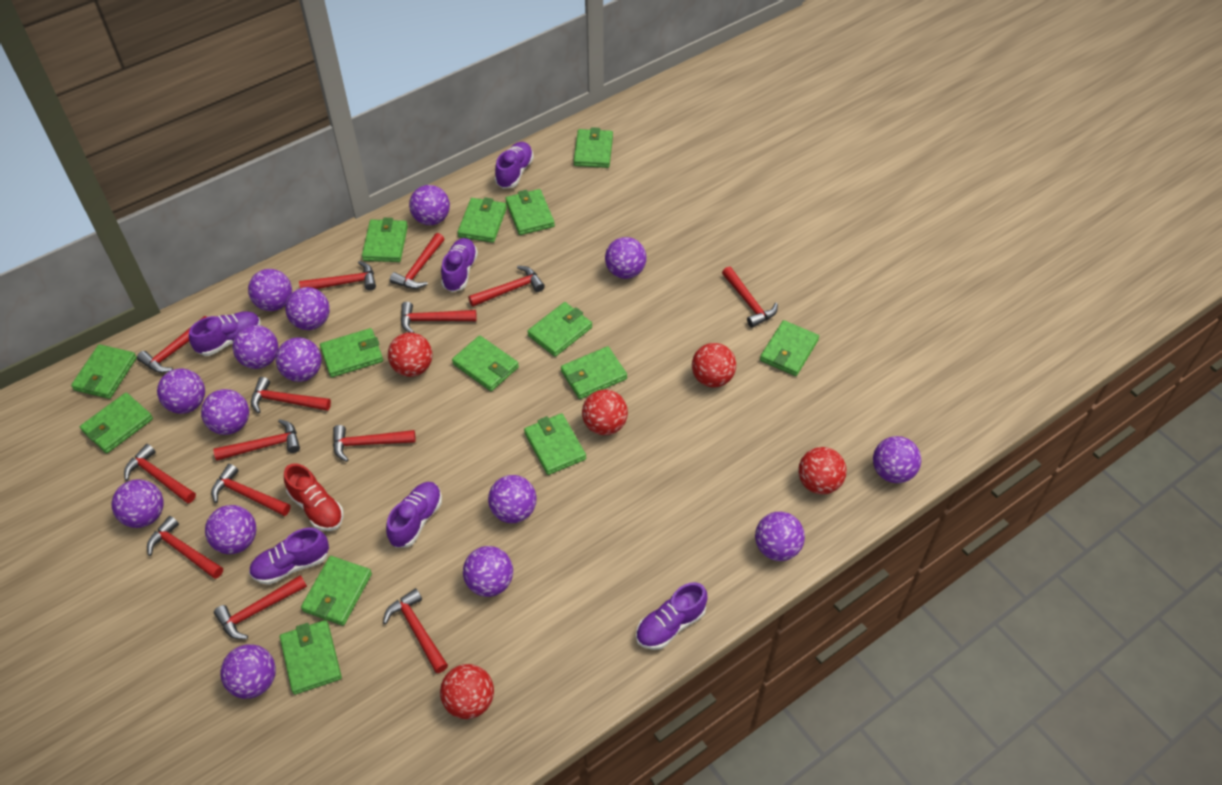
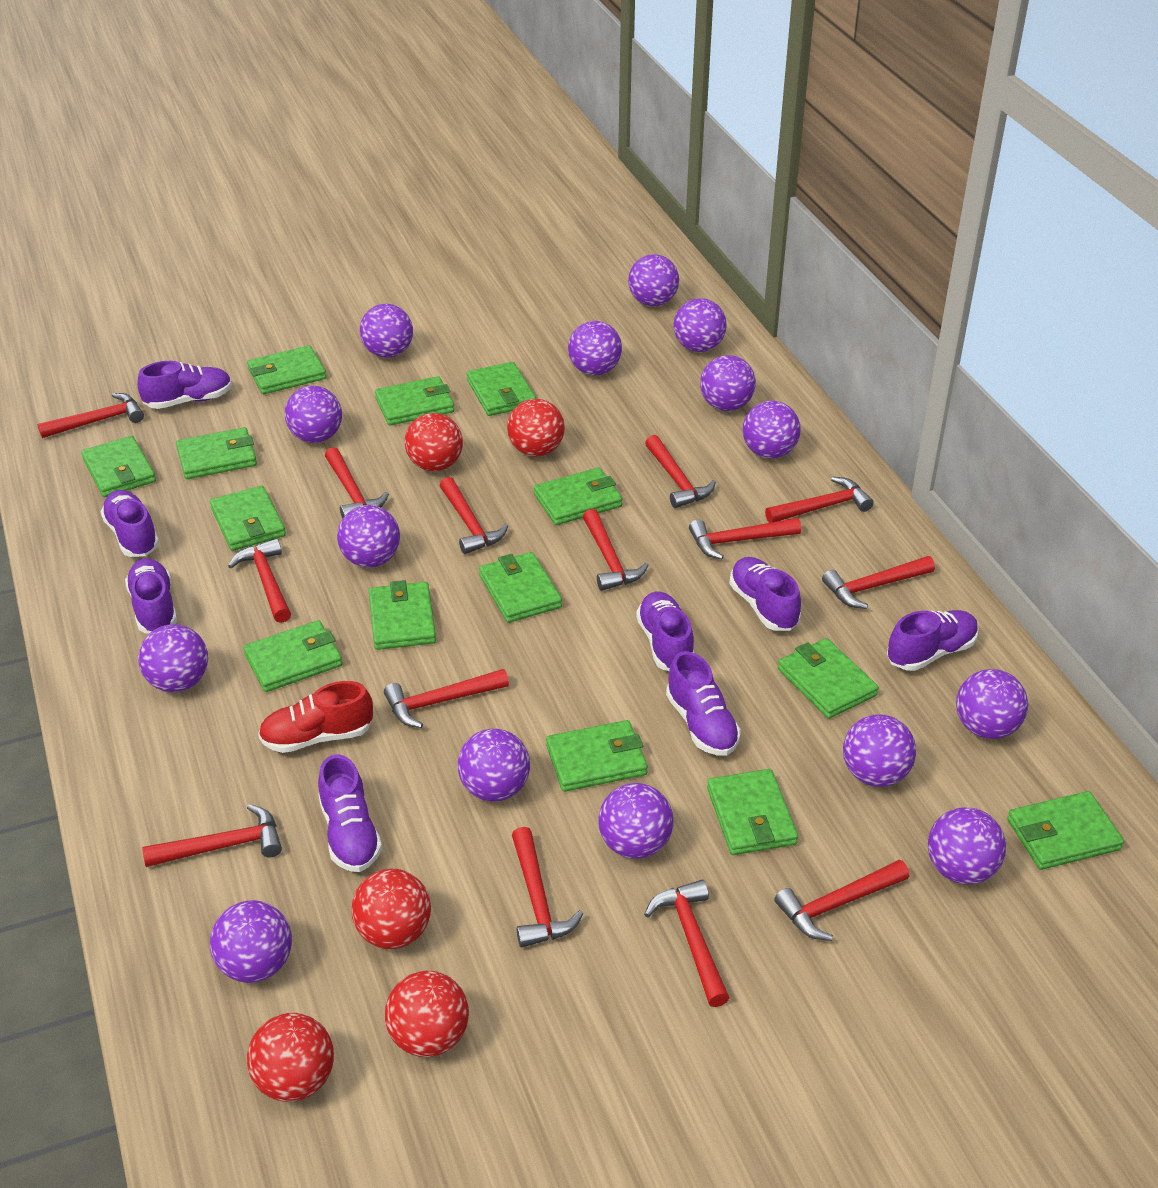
purple shoe: 6 -> 8

